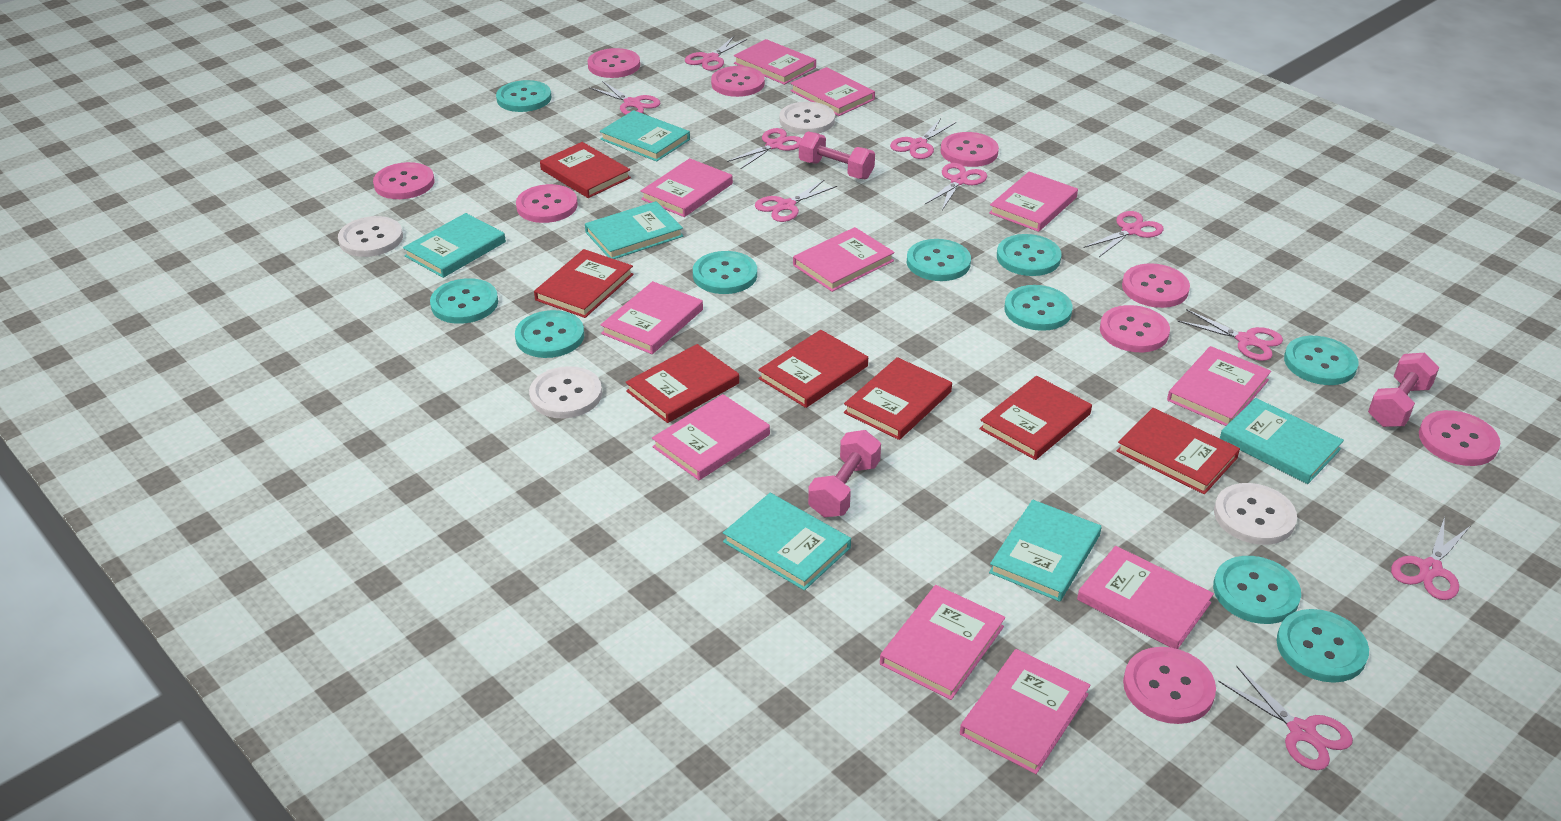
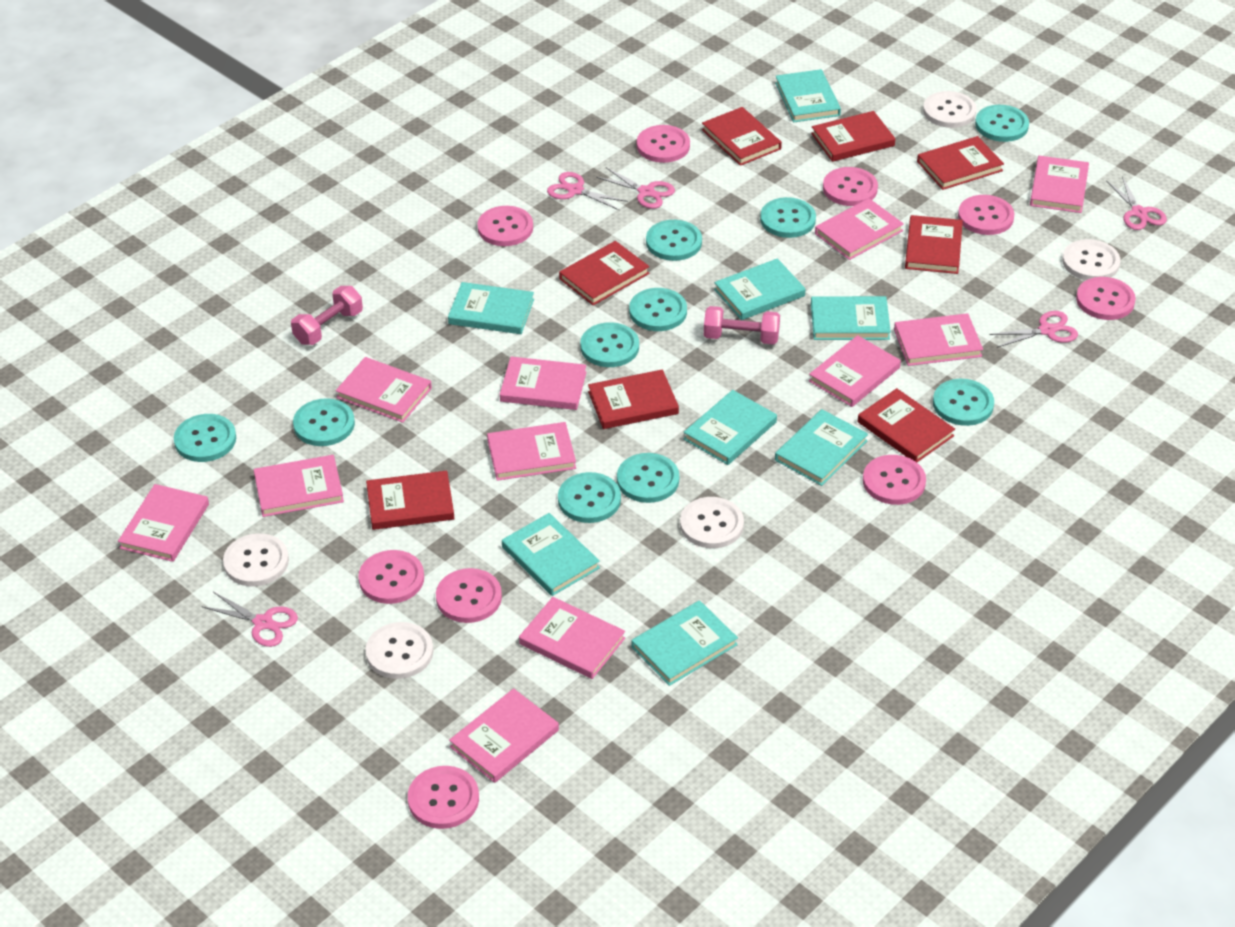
pink dumbbell: 3 -> 2
pink scissors: 10 -> 5
red book: 7 -> 8
turquoise book: 6 -> 8
white button: 4 -> 5

